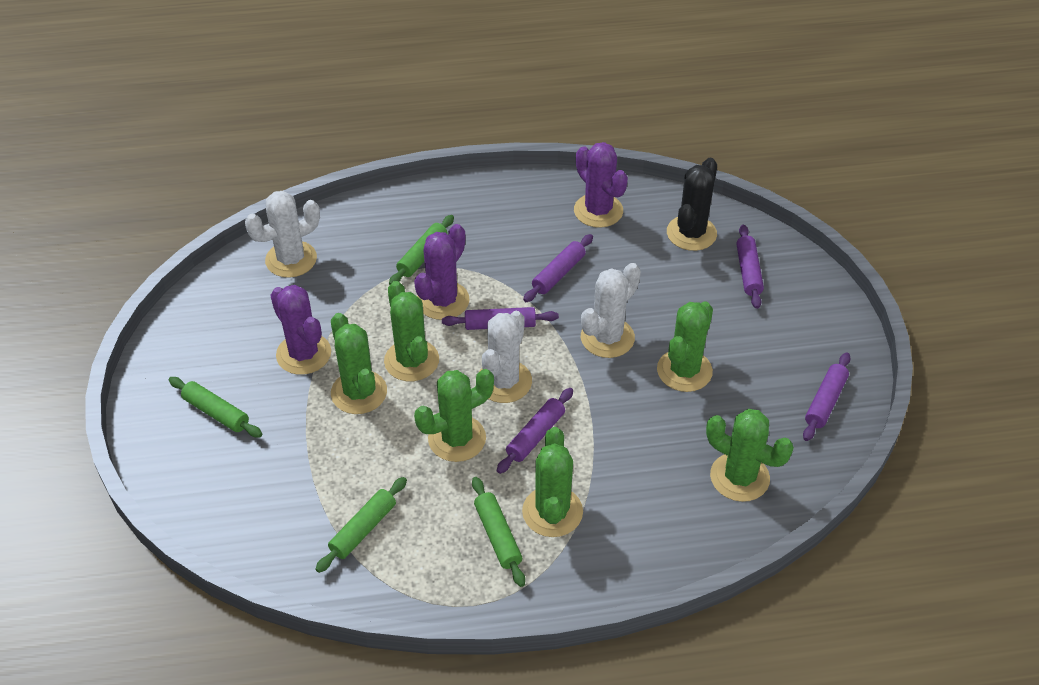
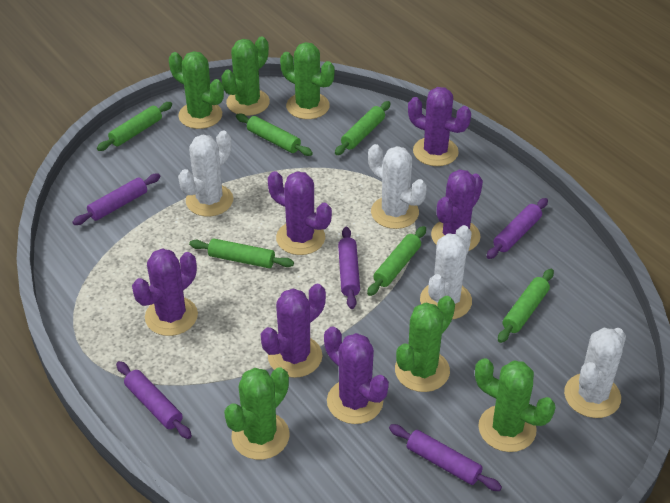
black cactus: 1 -> 0
green rolling pin: 4 -> 6
purple cactus: 3 -> 6
white cactus: 3 -> 4

